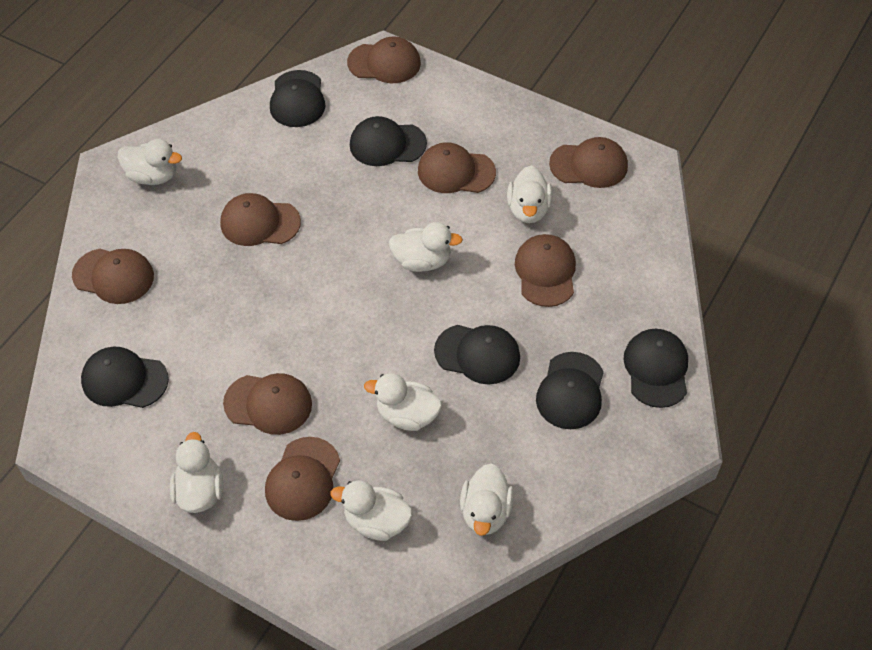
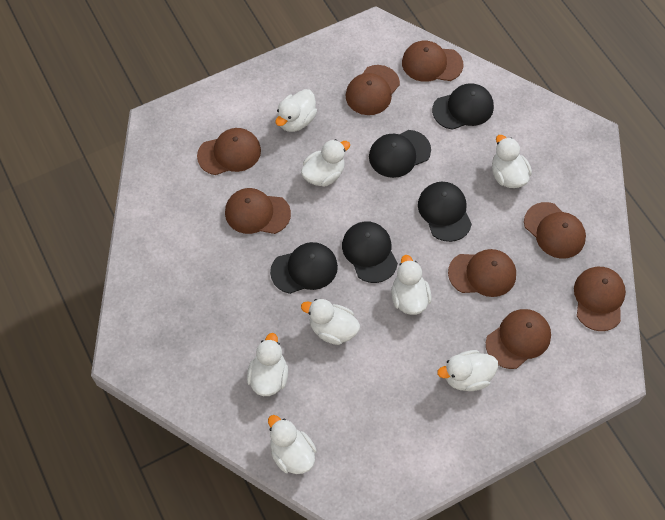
black cap: 6 -> 5
white duck: 7 -> 8

